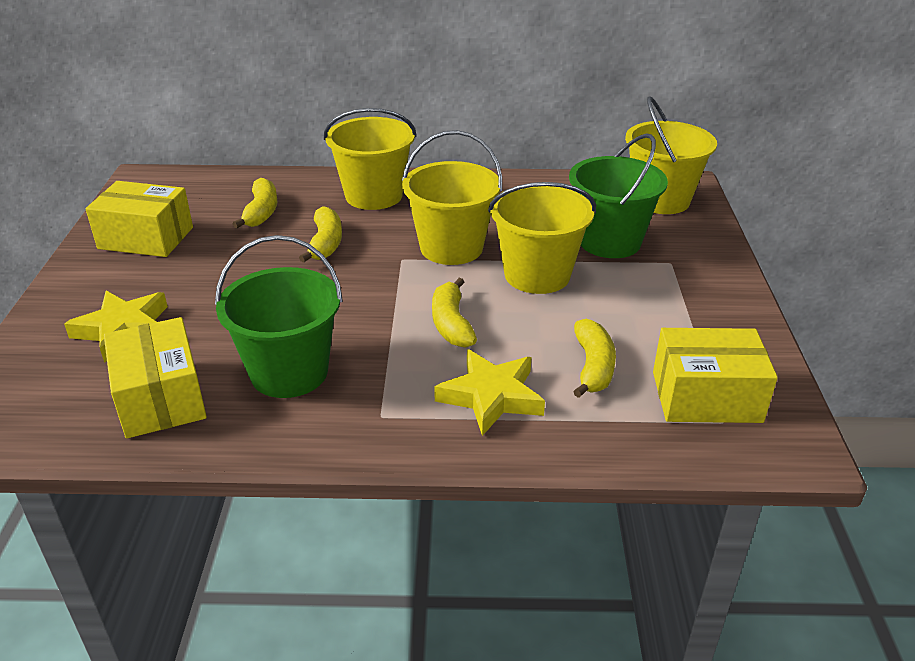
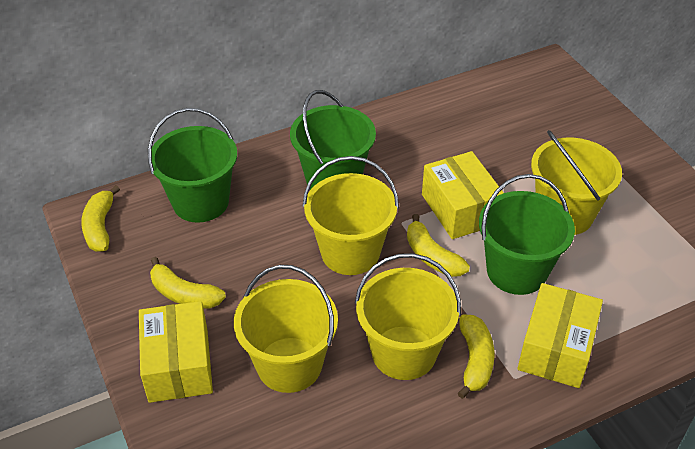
green bucket: 2 -> 3
yellow star: 2 -> 0

